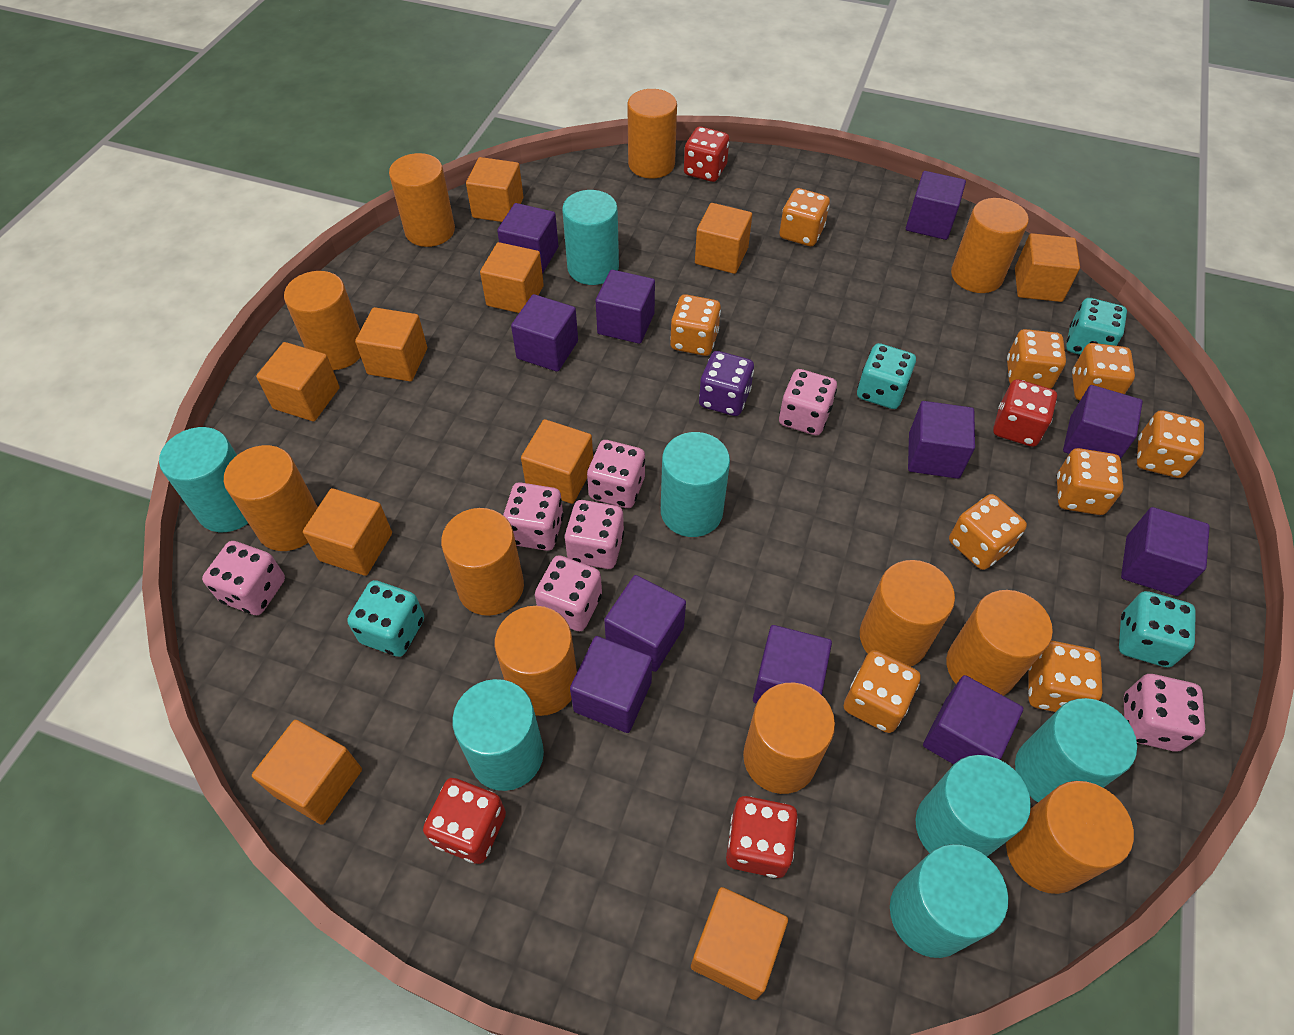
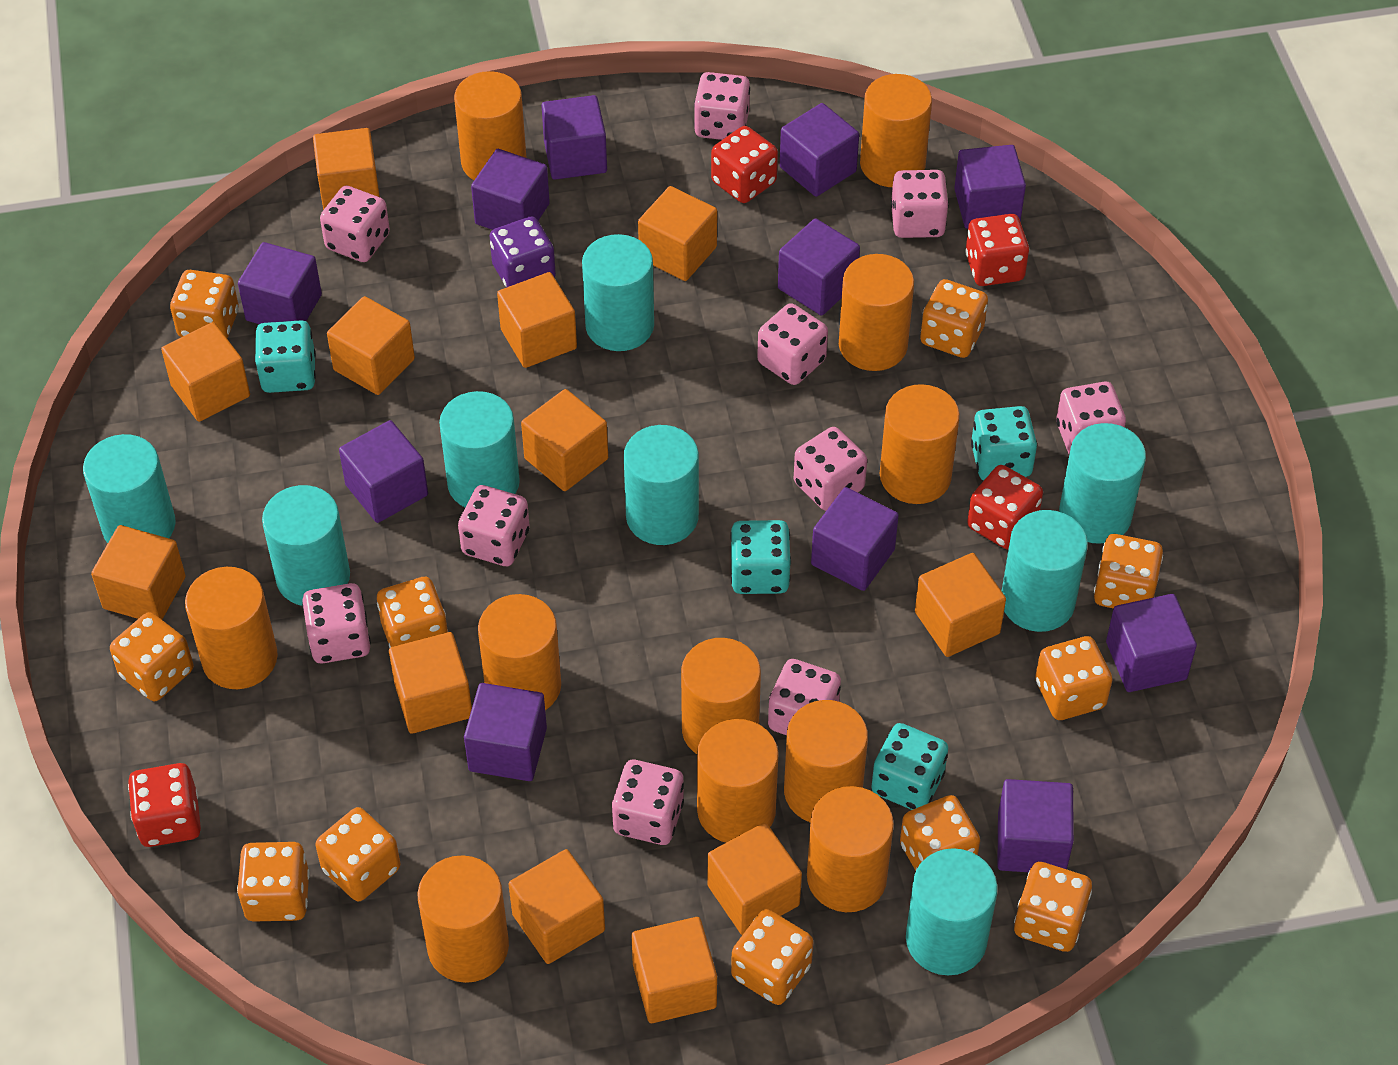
orange cube: 10 -> 12
orange dice: 9 -> 11
pink dice: 7 -> 10
turquoise cylinder: 7 -> 8

